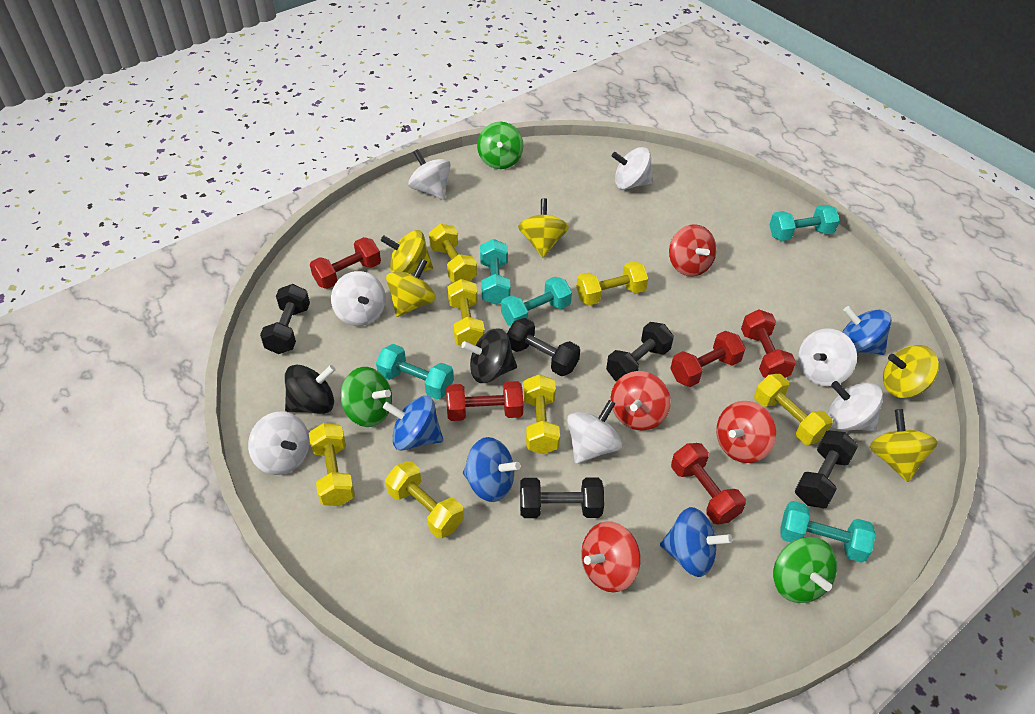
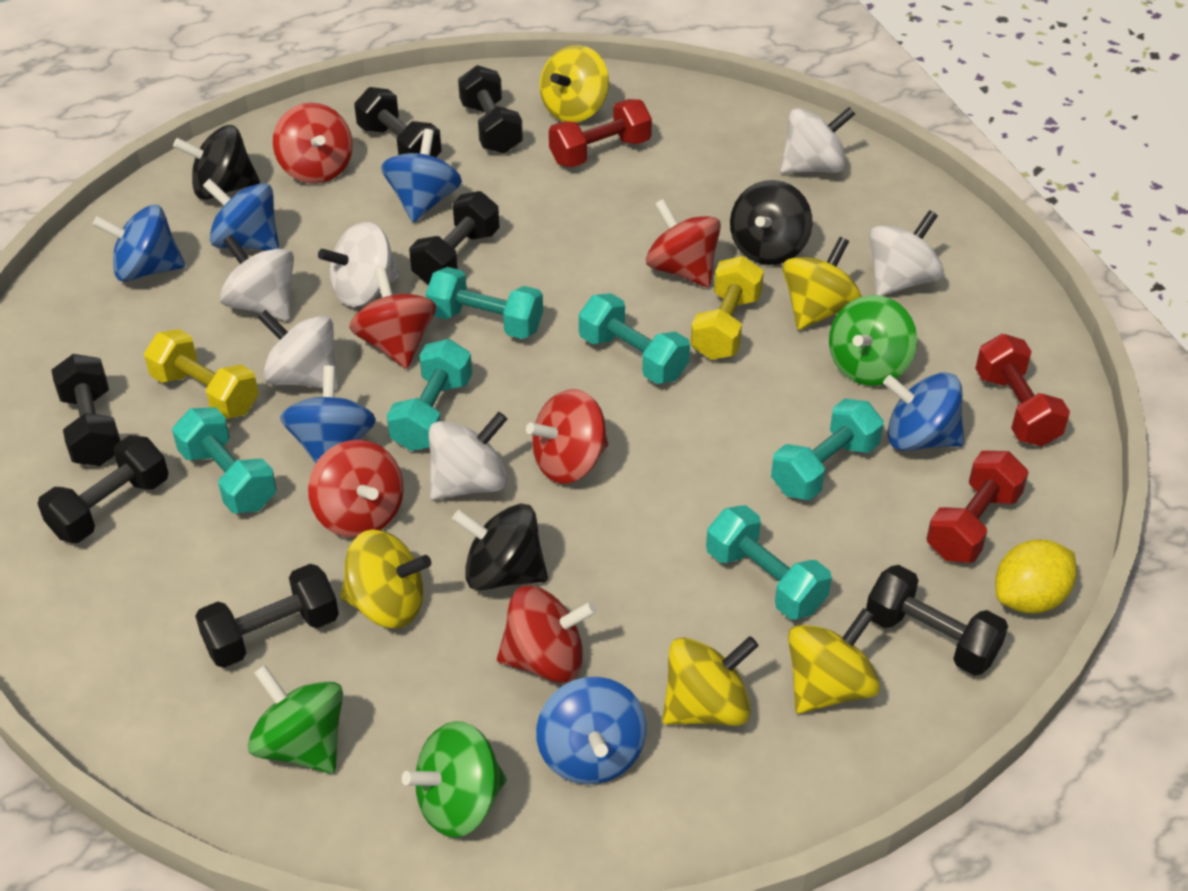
black dumbbell: 5 -> 7
black spinning top: 2 -> 3
blue spinning top: 4 -> 6
red dumbbell: 5 -> 3
red spinning top: 4 -> 6
turquoise dumbbell: 5 -> 6
white spinning top: 7 -> 6
yellow dumbbell: 7 -> 2
yellow lemon: 0 -> 1

